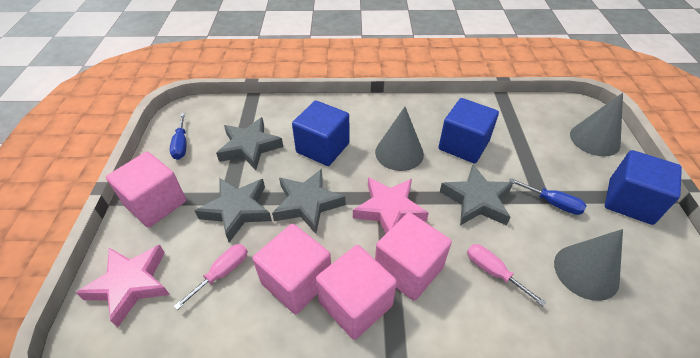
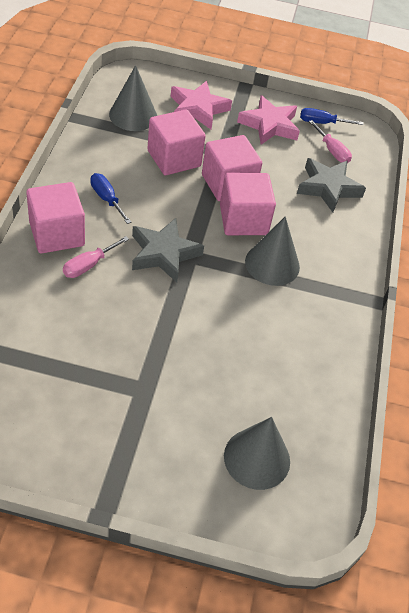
blue cube: 3 -> 0
grey star: 4 -> 2

